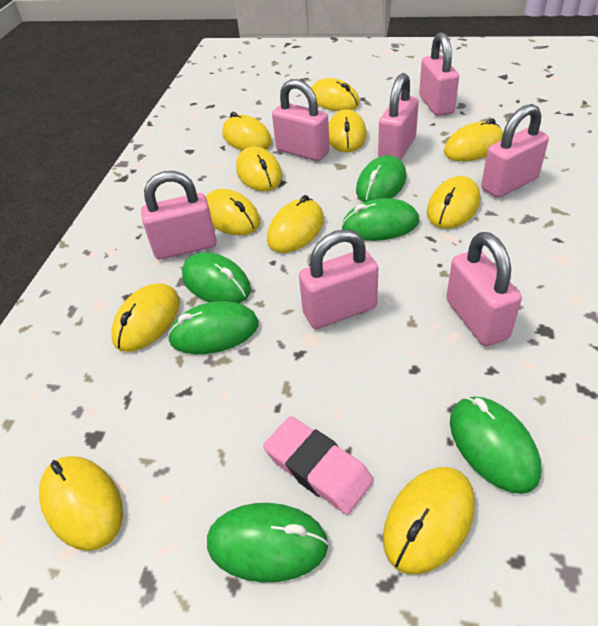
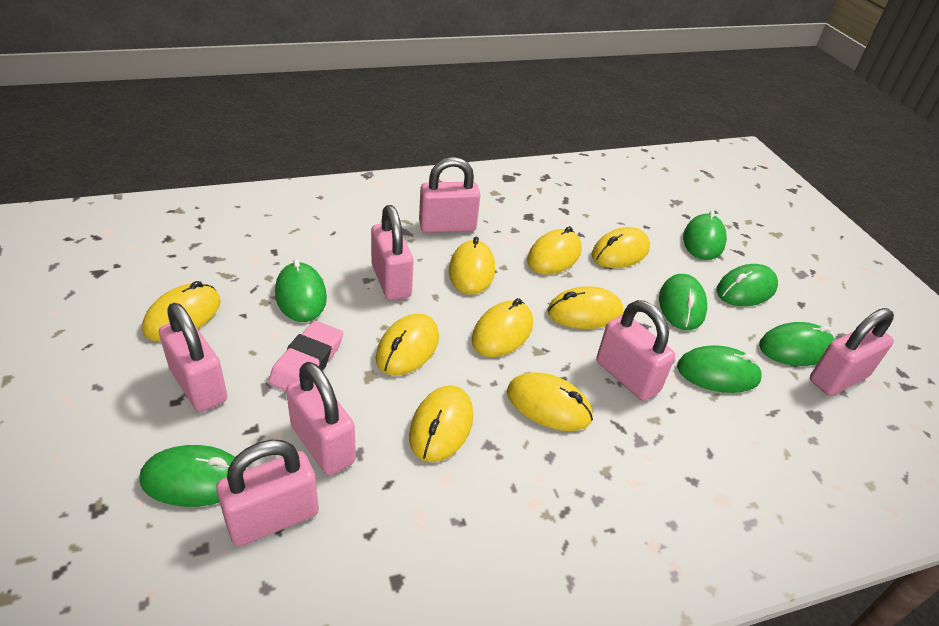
green mouse: 6 -> 7
yellow mouse: 11 -> 9

